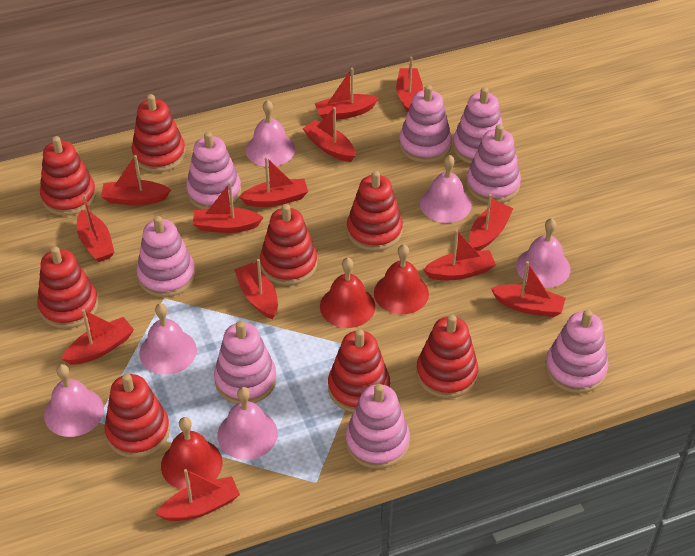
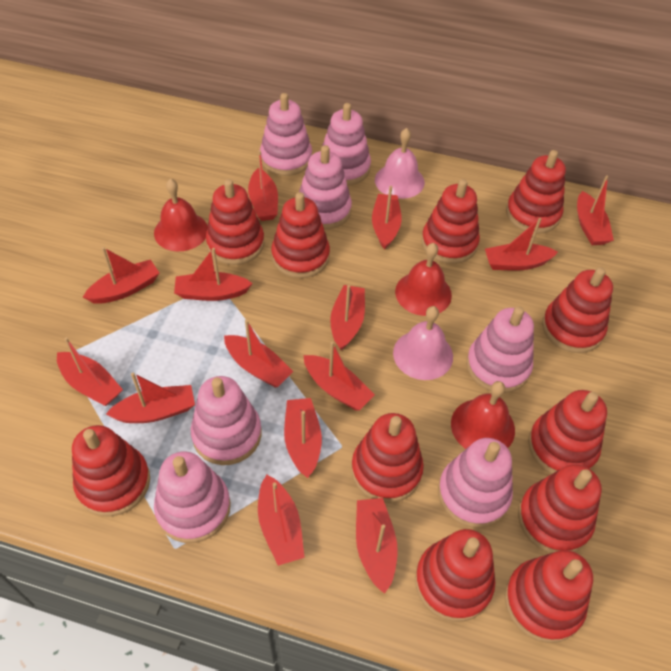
pink bell: 6 -> 2
pink stacking toy: 8 -> 7
red boat: 13 -> 14
red stacking toy: 8 -> 11

